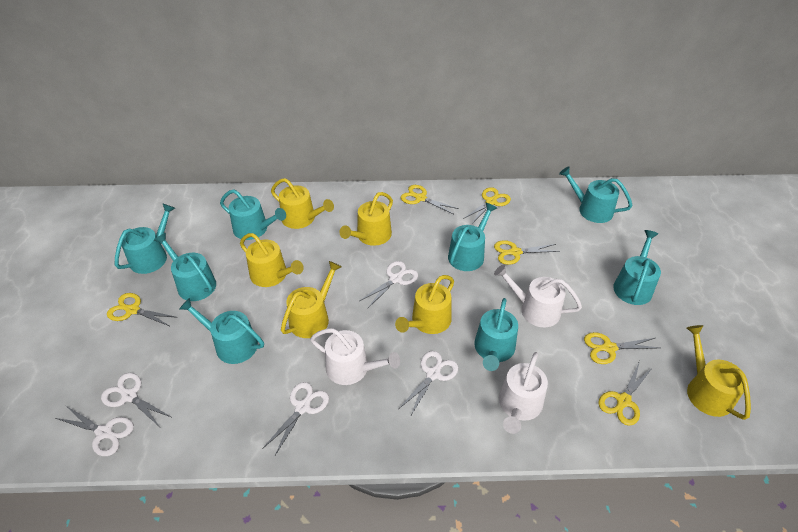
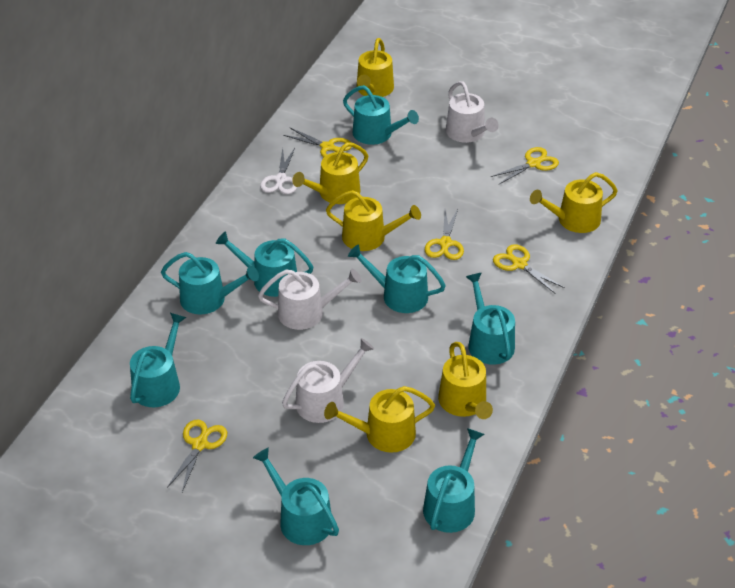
white scissors: 5 -> 1
yellow scissors: 6 -> 5

